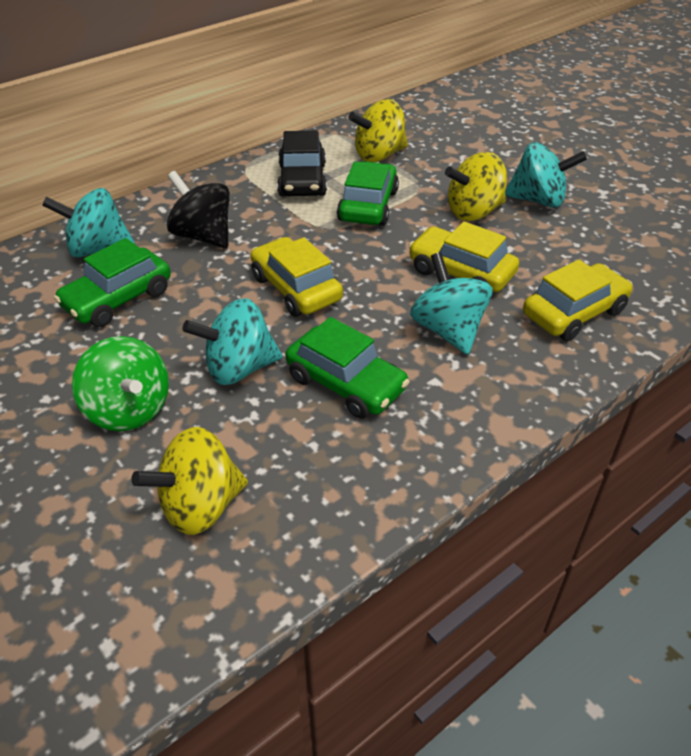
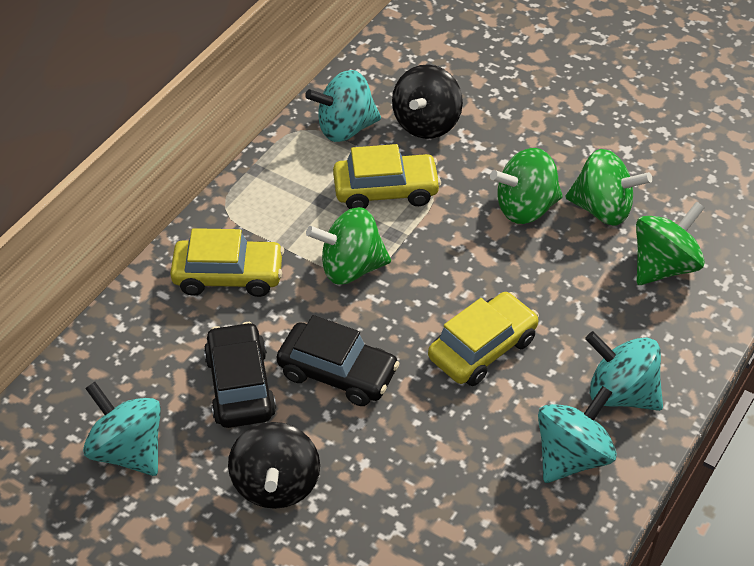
black car: 1 -> 2
black spinning top: 1 -> 2
green car: 3 -> 0
green spinning top: 1 -> 4
yellow spinning top: 3 -> 0

